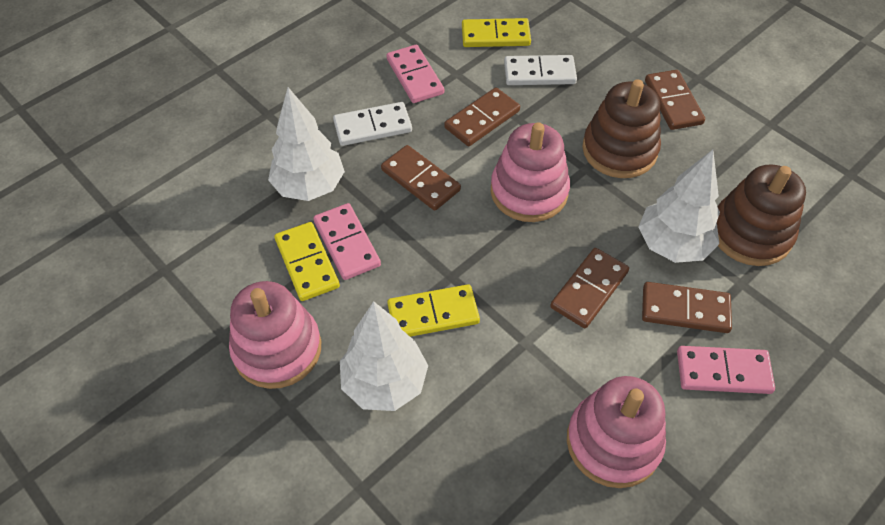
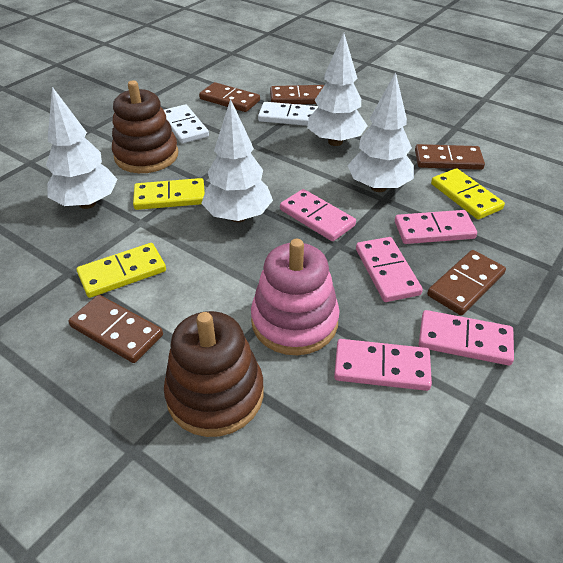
pink domino: 3 -> 5
pink stacking toy: 3 -> 1
white tree: 3 -> 4

